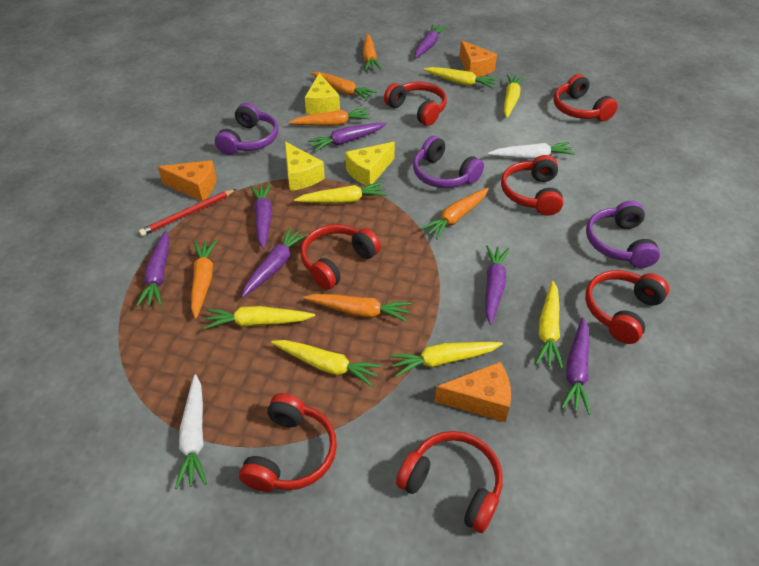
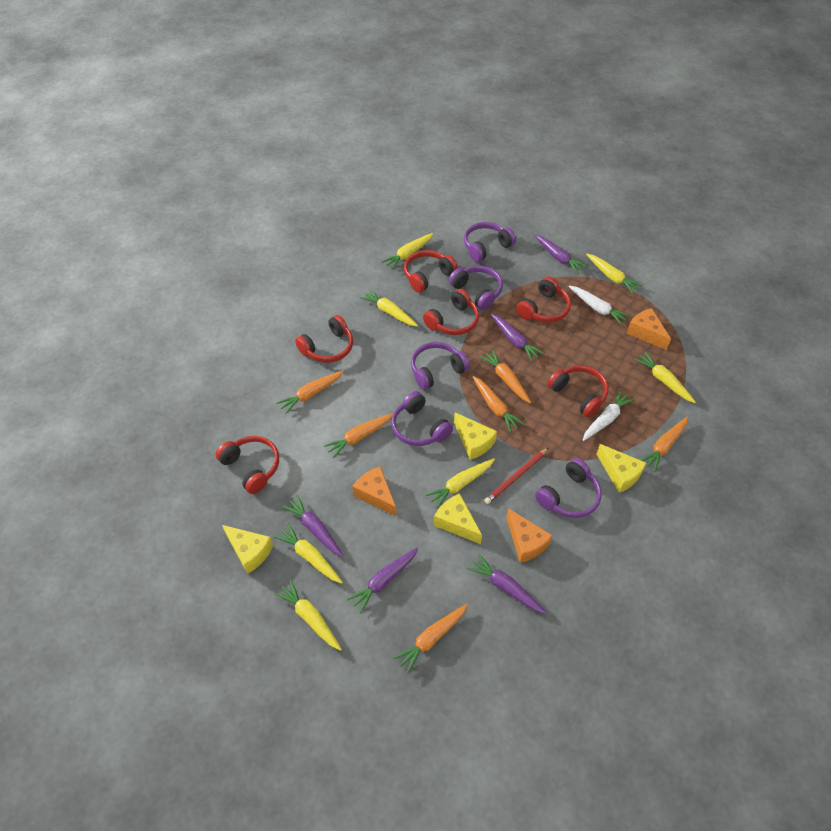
purple carrot: 7 -> 5
purple headphones: 3 -> 5
red headphones: 7 -> 6
yellow cheese: 3 -> 4

